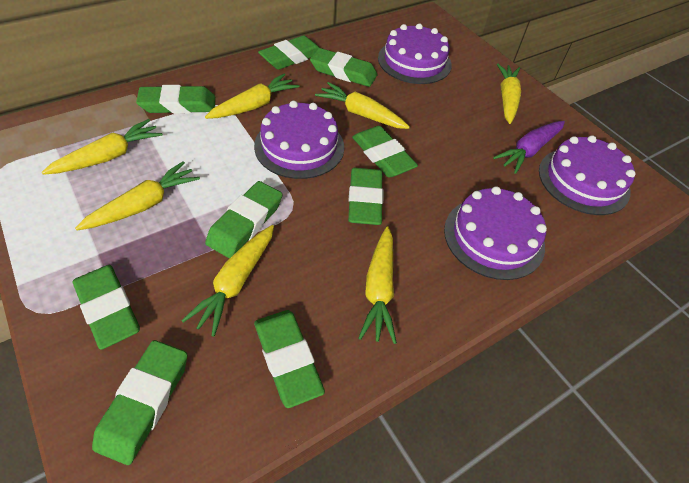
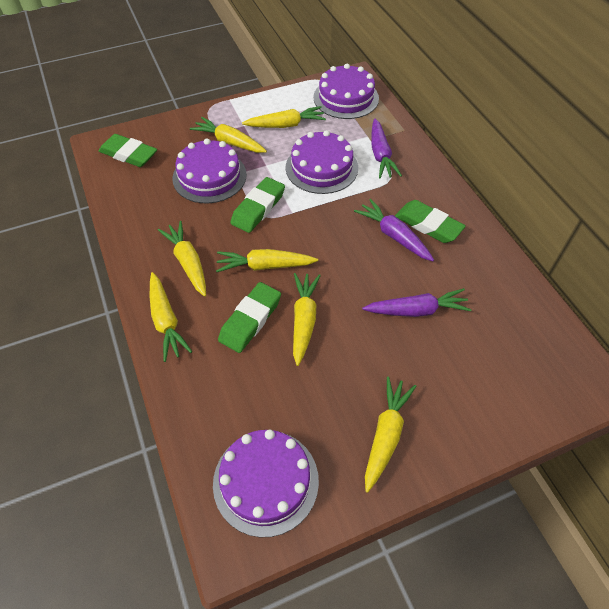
green eraser: 9 -> 4
purple carrot: 1 -> 3

